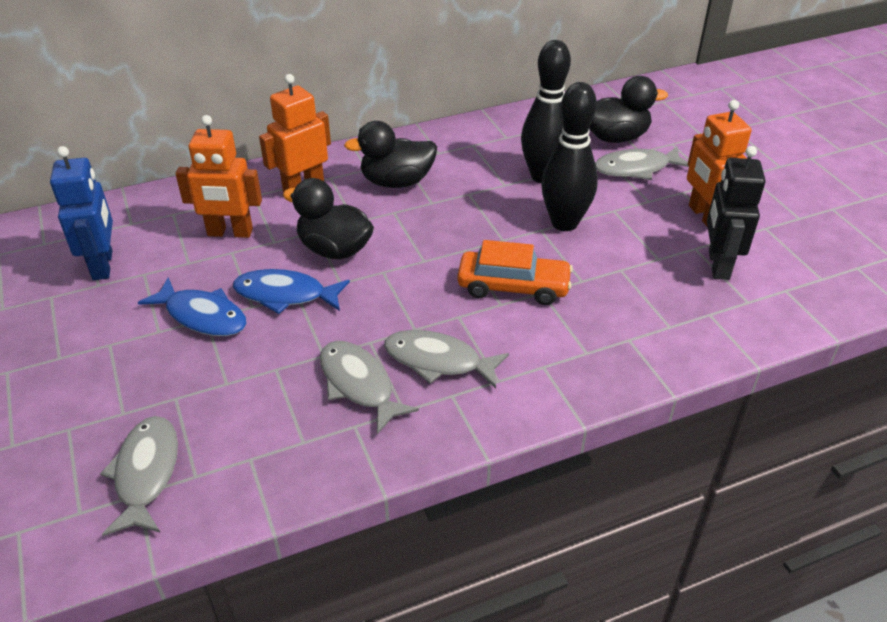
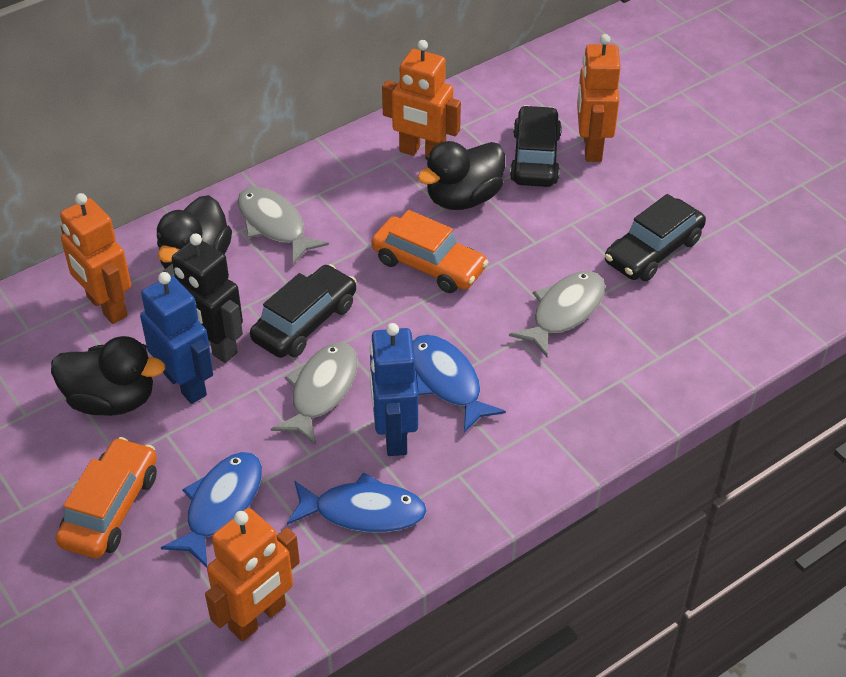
black bowling pin: 2 -> 0
black car: 0 -> 3
blue fish: 2 -> 3
blue robot: 1 -> 2
grey fish: 4 -> 3
orange car: 1 -> 2
orange robot: 3 -> 4

